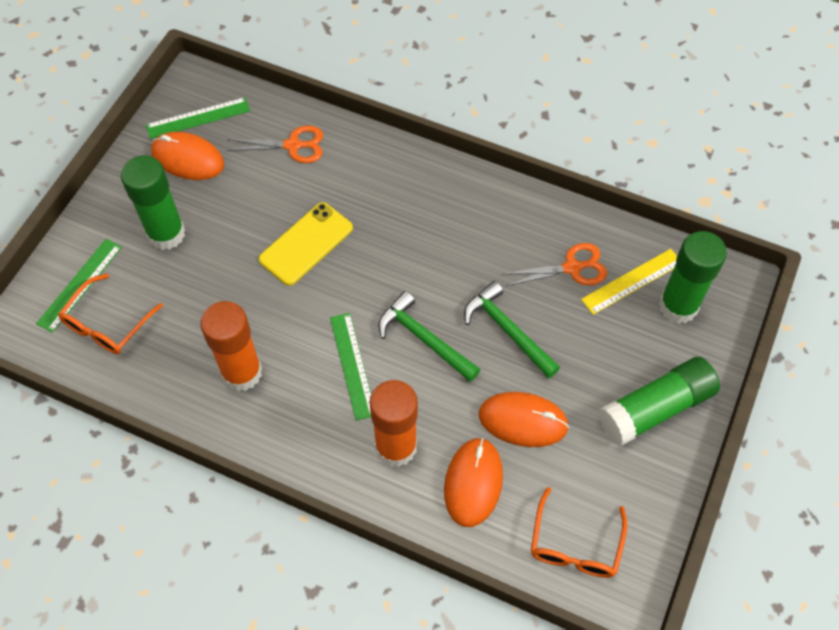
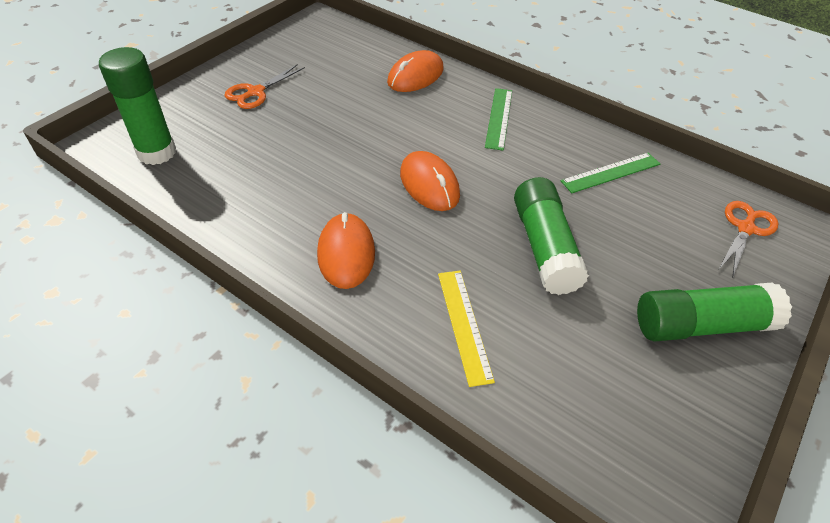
green hammer: 2 -> 0
green ruler: 3 -> 2
orange glasses: 2 -> 0
orange glue stick: 2 -> 0
yellow phone: 1 -> 0

